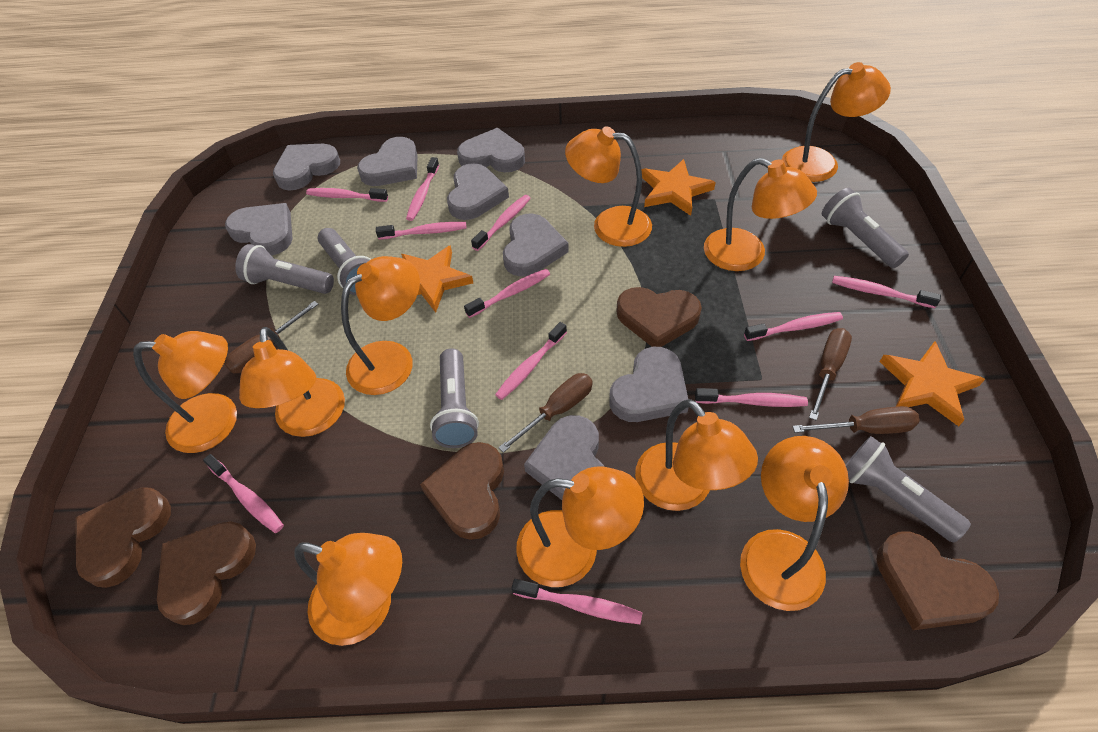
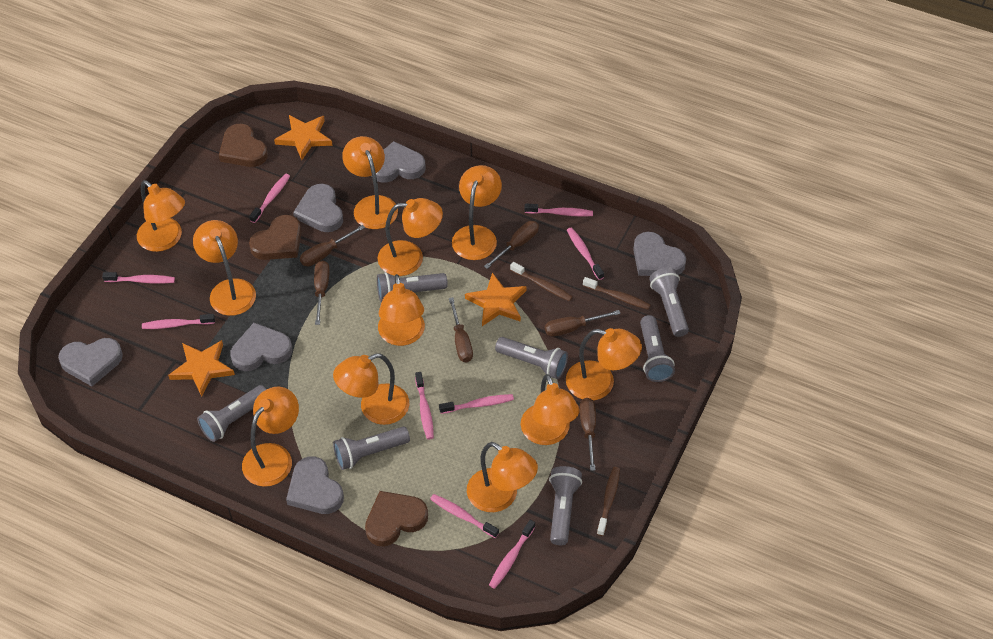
brown heart: 5 -> 3
brown screwdriver: 4 -> 6
brown toothbrush: 0 -> 3
grey flashlight: 5 -> 7
grey heart: 8 -> 6
orange lamp: 10 -> 11
pink toothbrush: 11 -> 9

